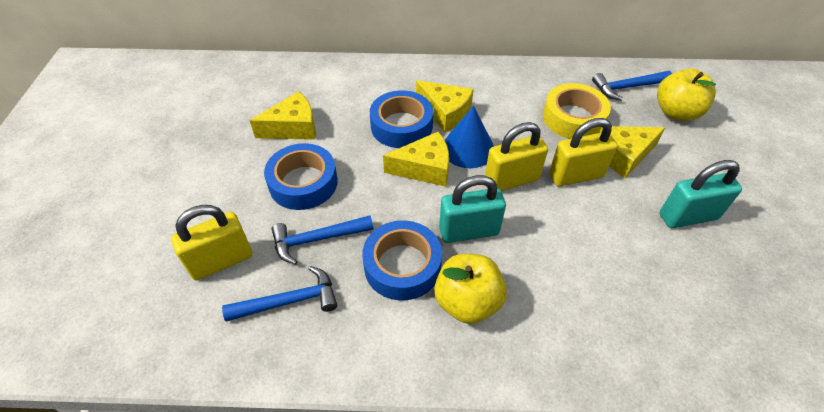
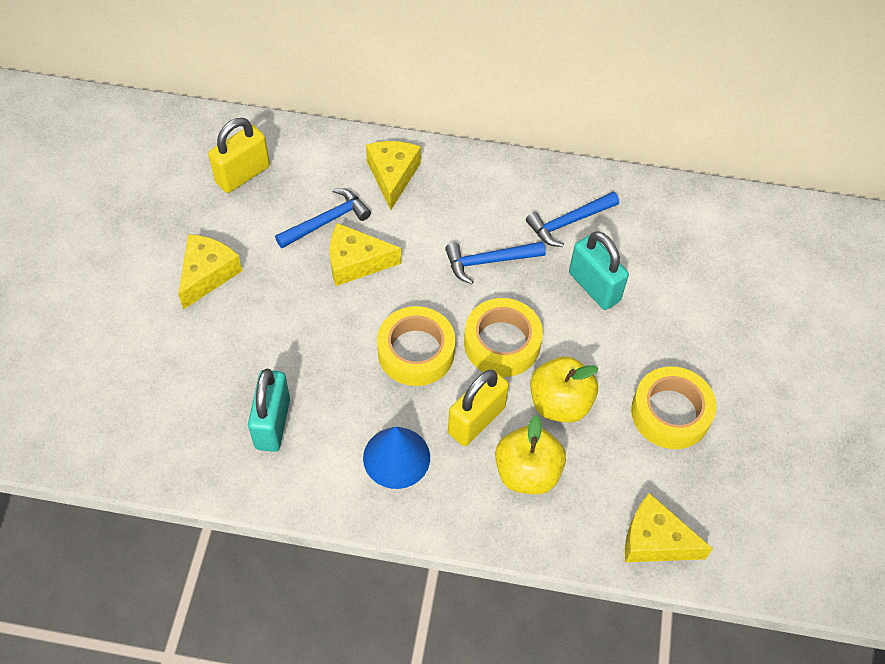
blue tape: 3 -> 0
yellow padlock: 3 -> 2
yellow tape: 1 -> 3

